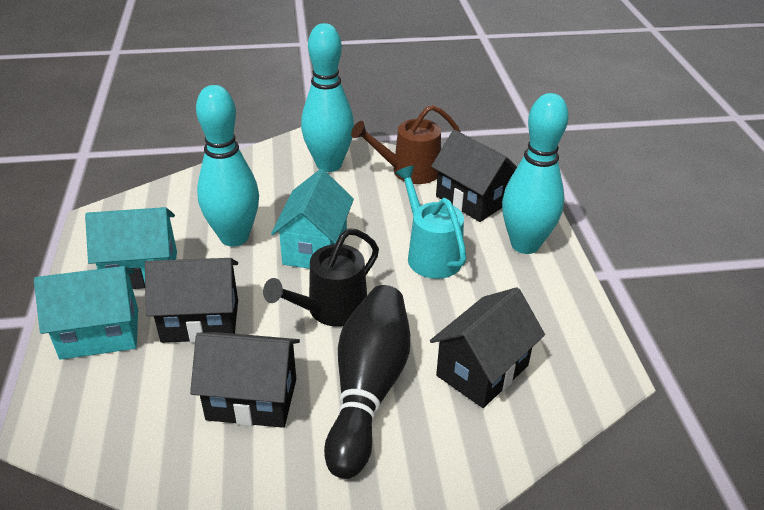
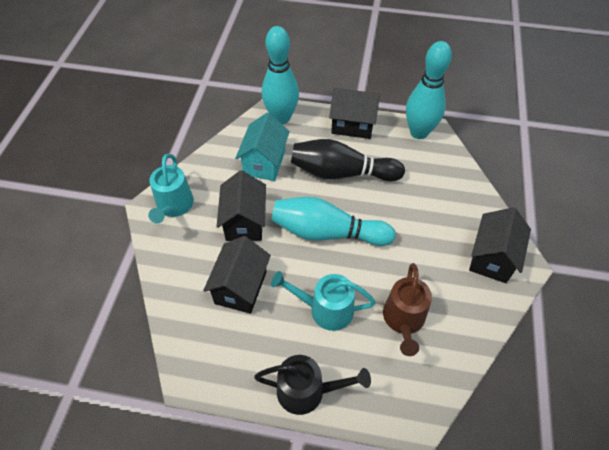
turquoise house: 3 -> 1
turquoise watering can: 1 -> 2

